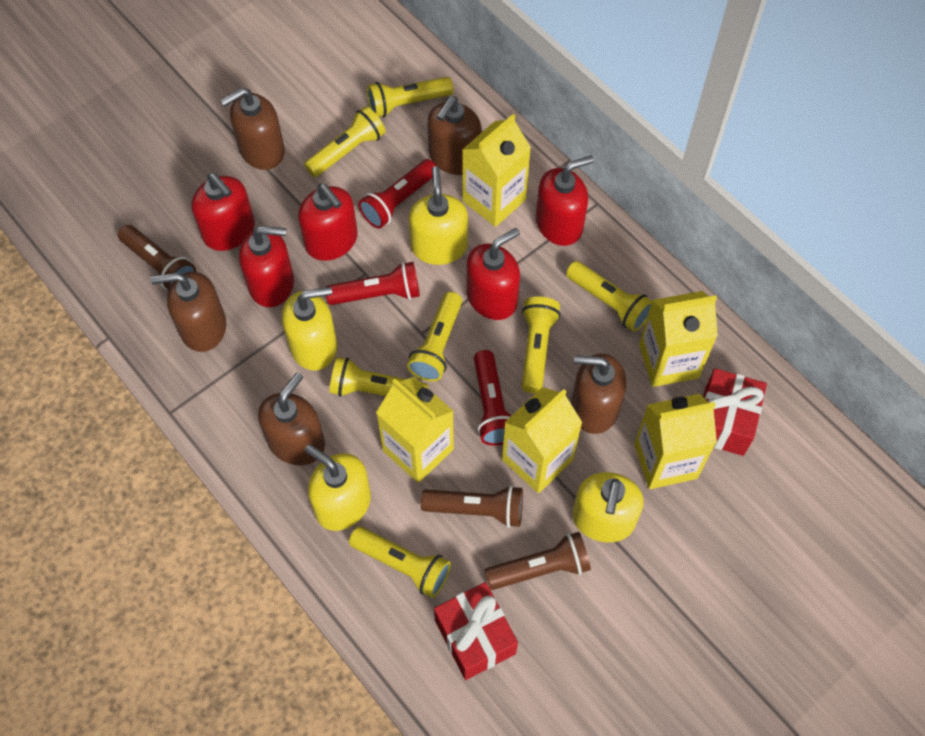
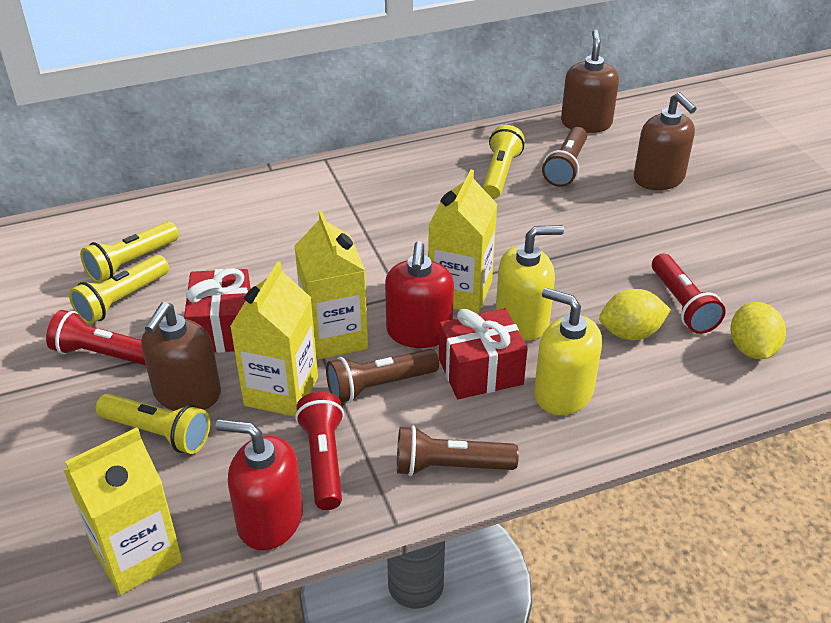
brown soap dispenser: 5 -> 3
red soap dispenser: 5 -> 2
yellow carton: 5 -> 4
yellow flashlight: 7 -> 4
yellow lemon: 0 -> 2
yellow soap dispenser: 4 -> 2

